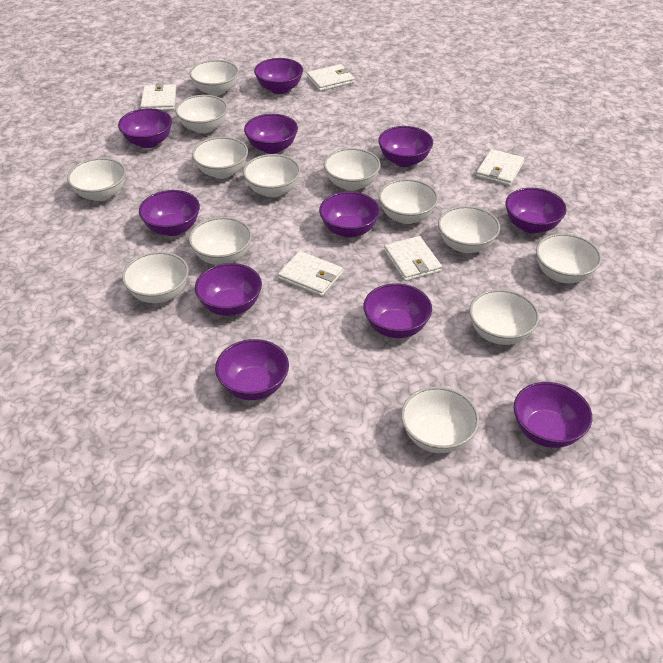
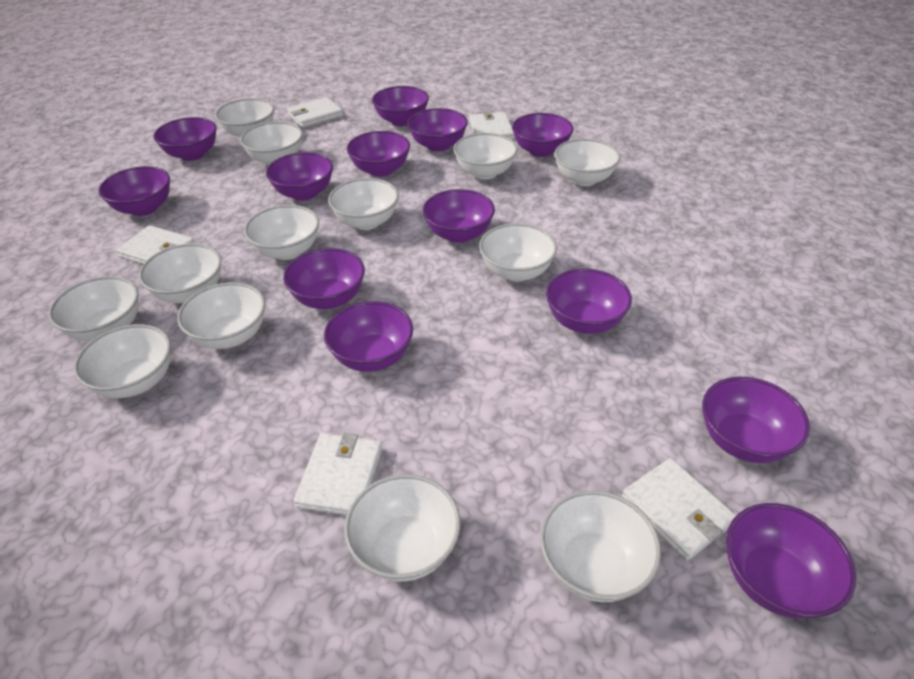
purple bowl: 11 -> 13

